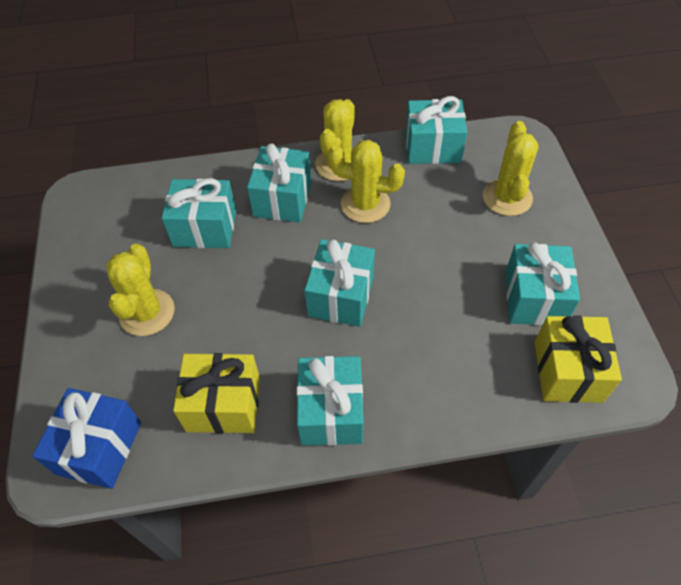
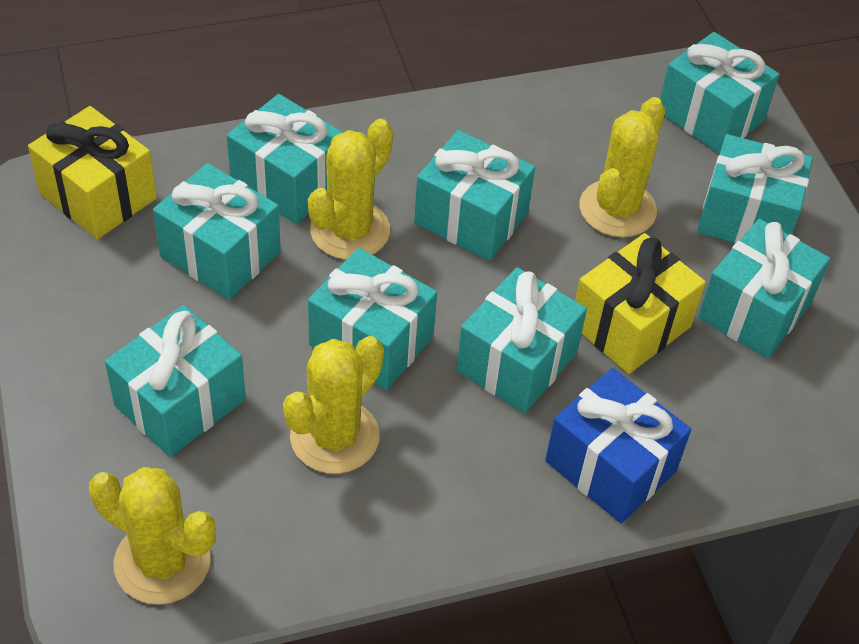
turquoise gift: 6 -> 9

